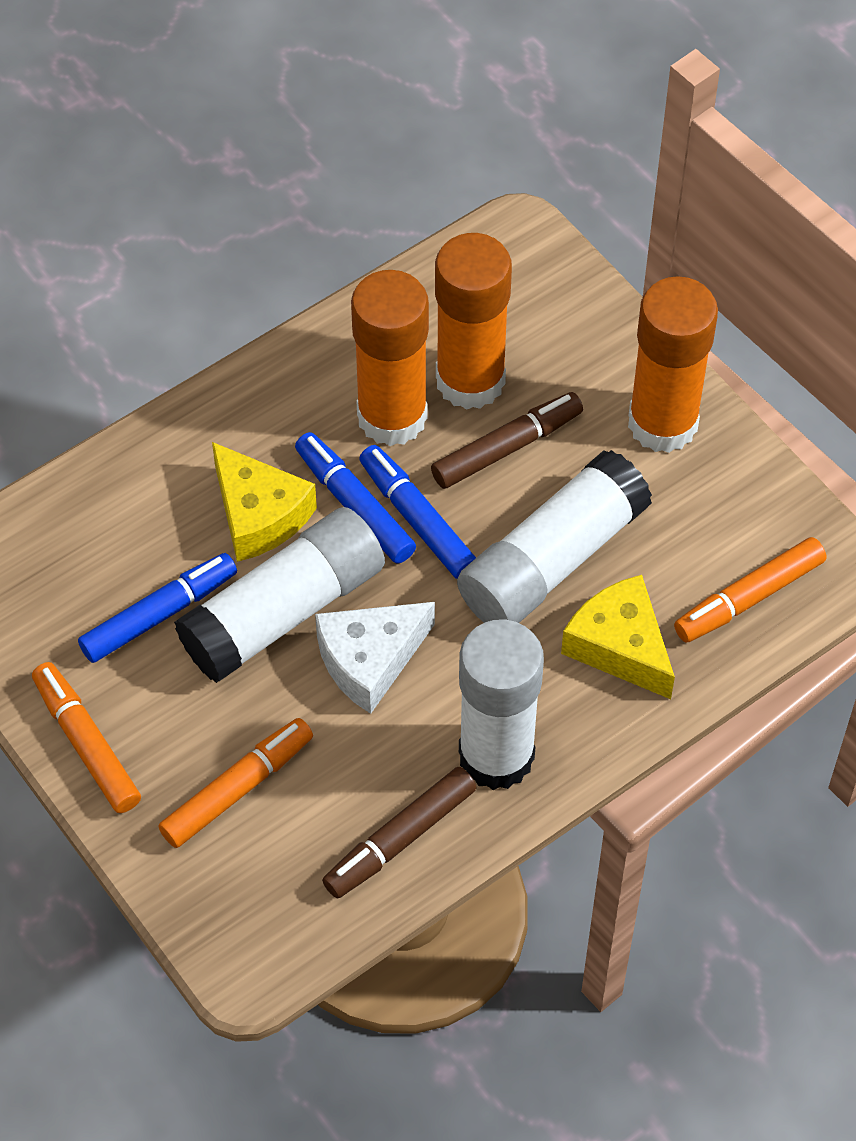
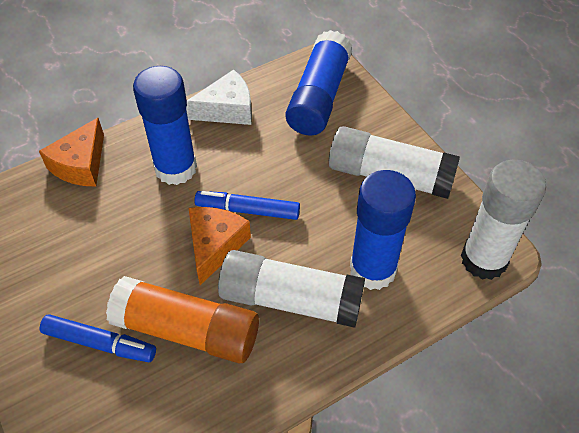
blue glue stick: 0 -> 3
blue marker: 3 -> 2
brown marker: 2 -> 0
orange cheese: 0 -> 2
orange glue stick: 3 -> 1
orange marker: 3 -> 0
yellow cheese: 2 -> 0

